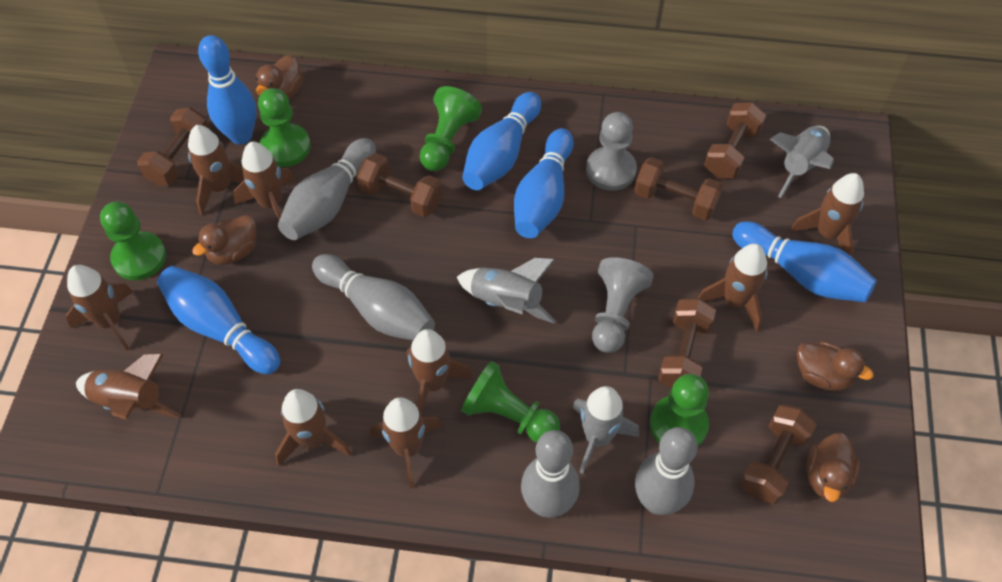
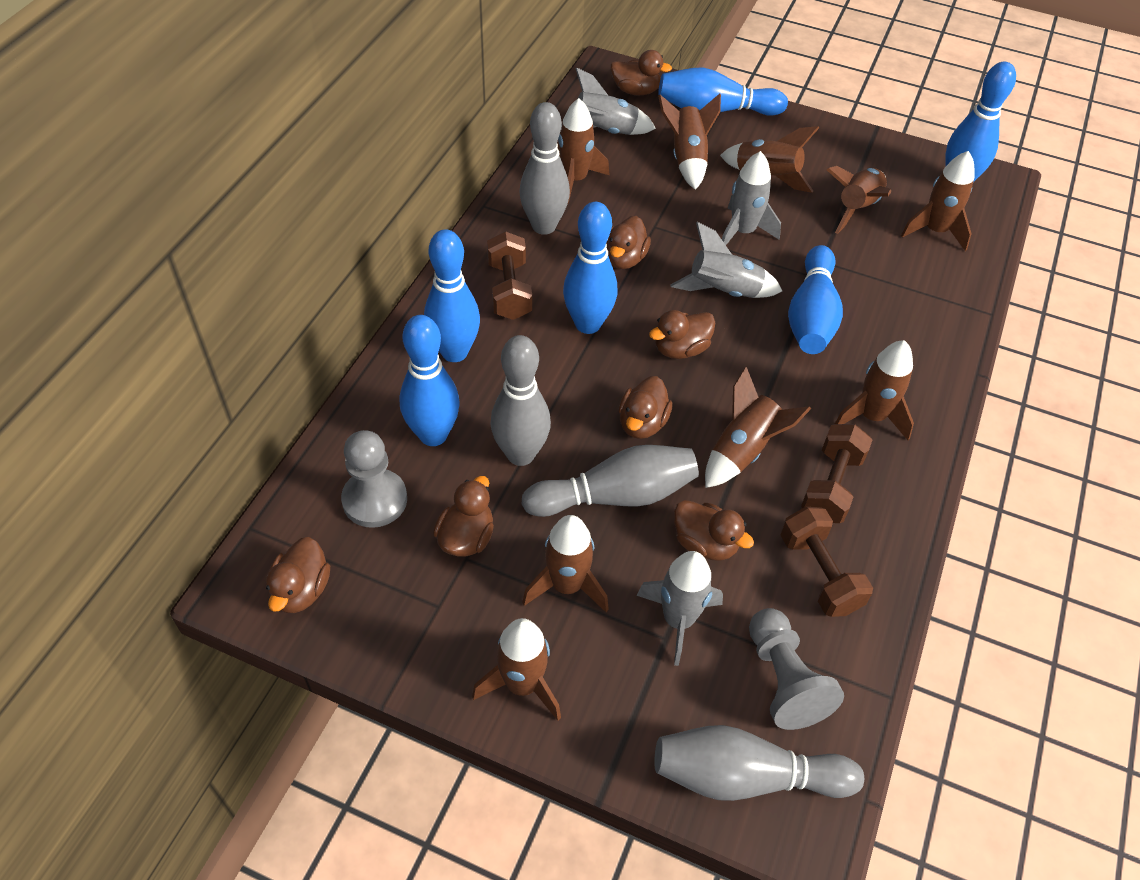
blue bowling pin: 5 -> 6
brown duck: 4 -> 7
brown dumbbell: 6 -> 3
green pawn: 5 -> 0
grey rocket: 3 -> 4

